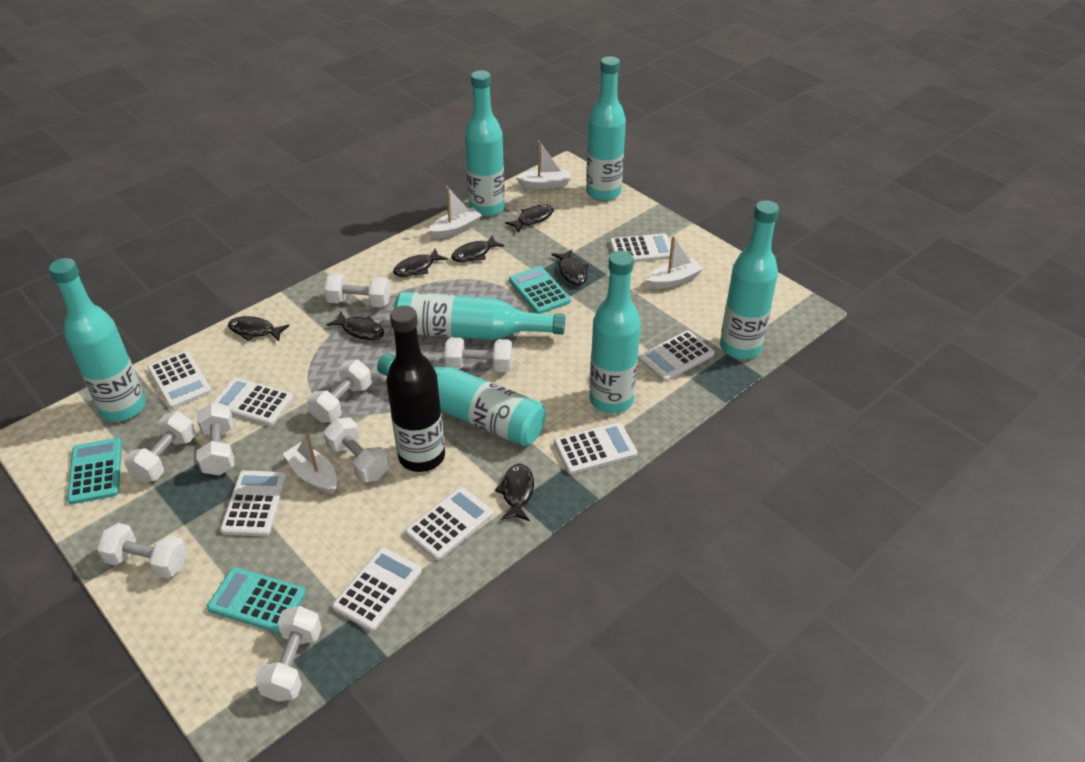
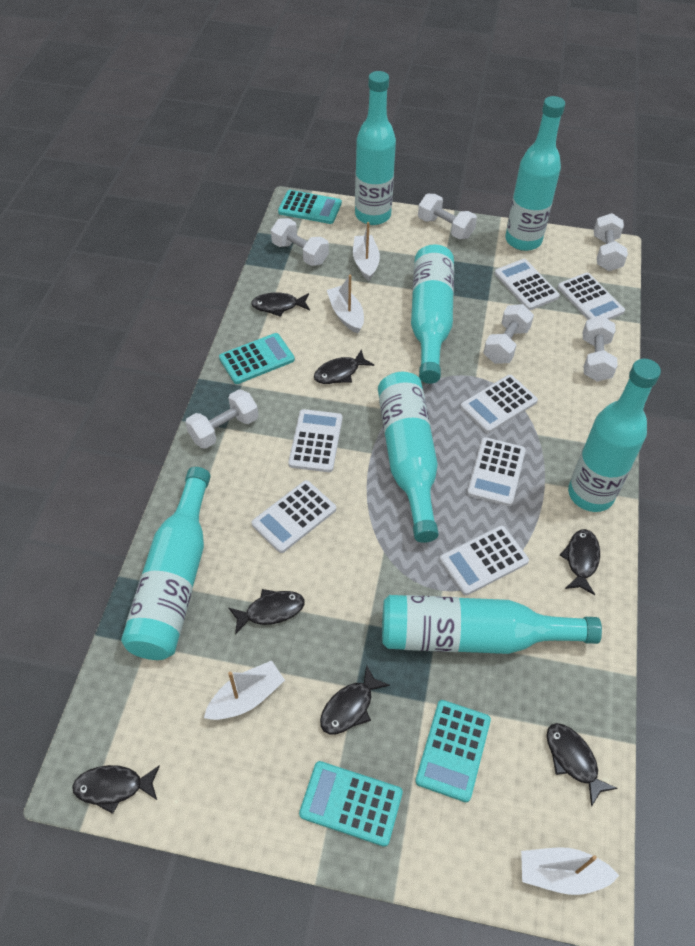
black bottle: 1 -> 0
turquoise calculator: 3 -> 4
white calculator: 8 -> 7
white dumbbell: 8 -> 6

